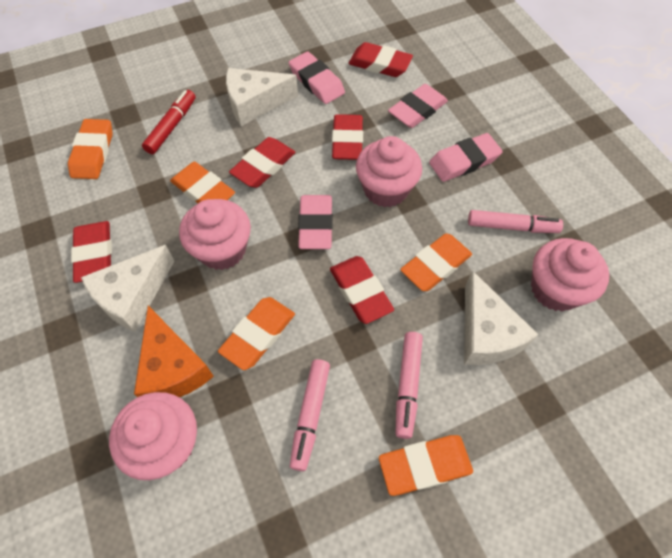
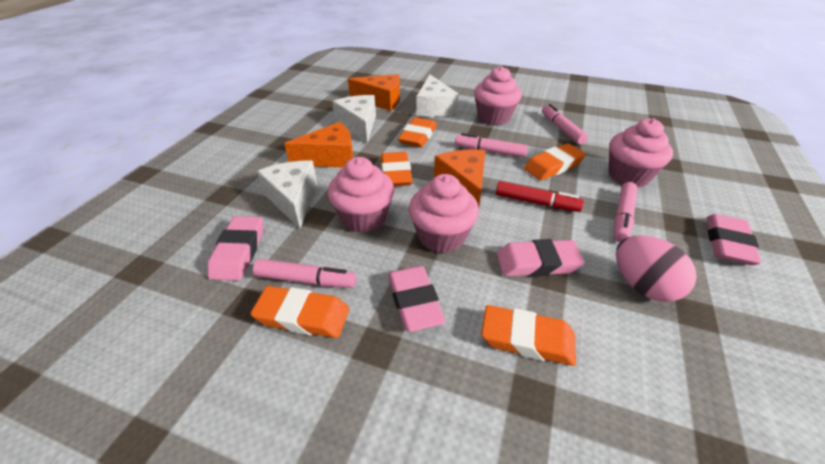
orange cheese: 1 -> 3
pink egg: 0 -> 1
pink marker: 3 -> 4
red eraser: 5 -> 0

